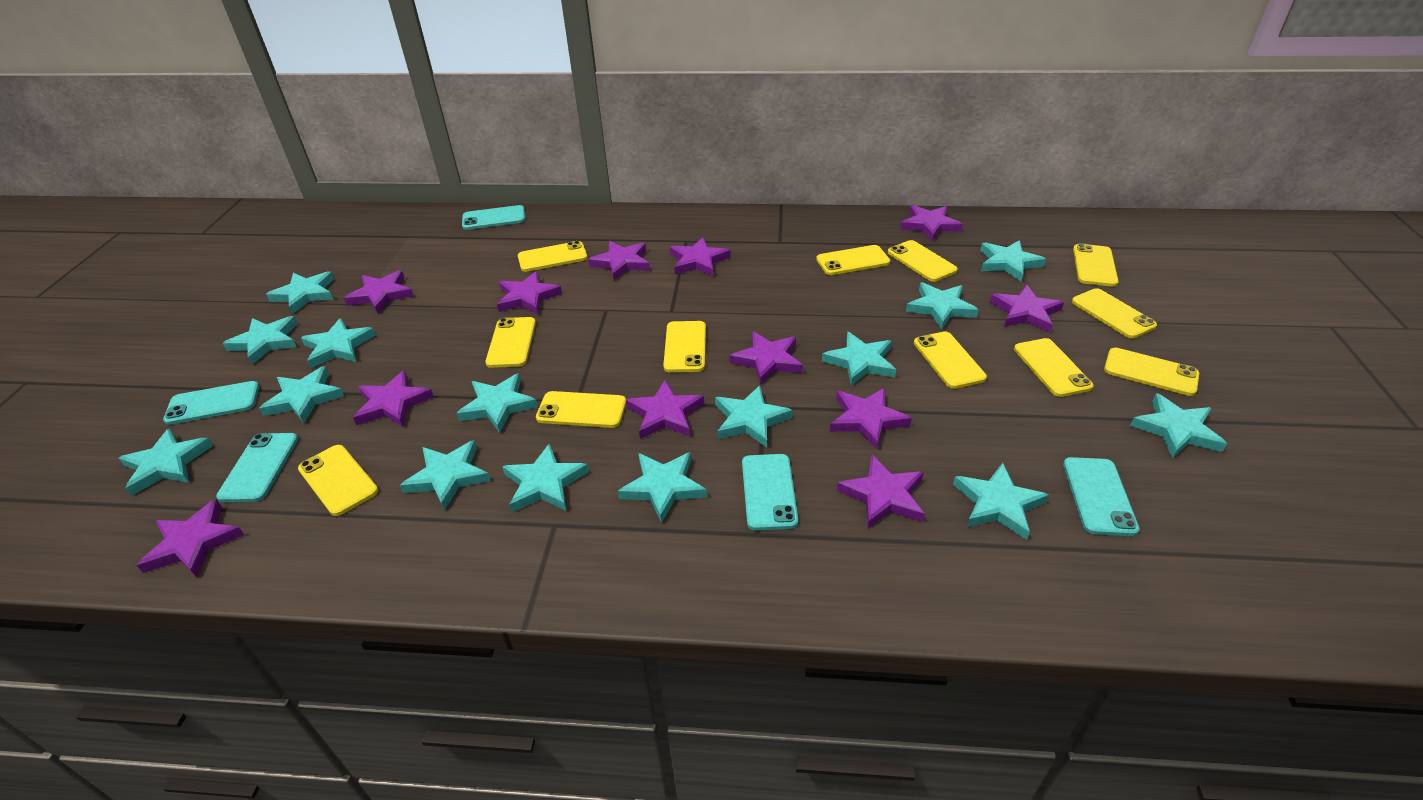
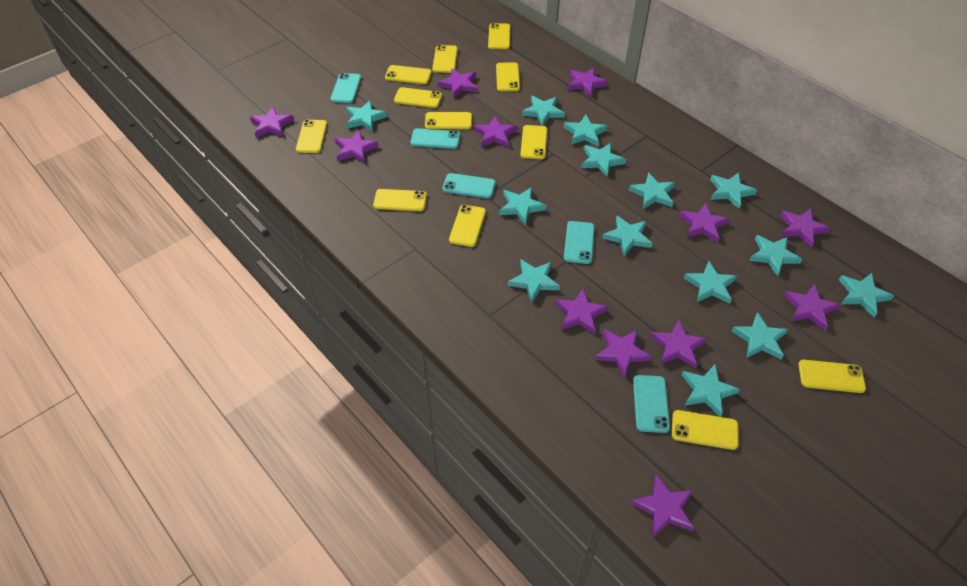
turquoise star: 15 -> 14

